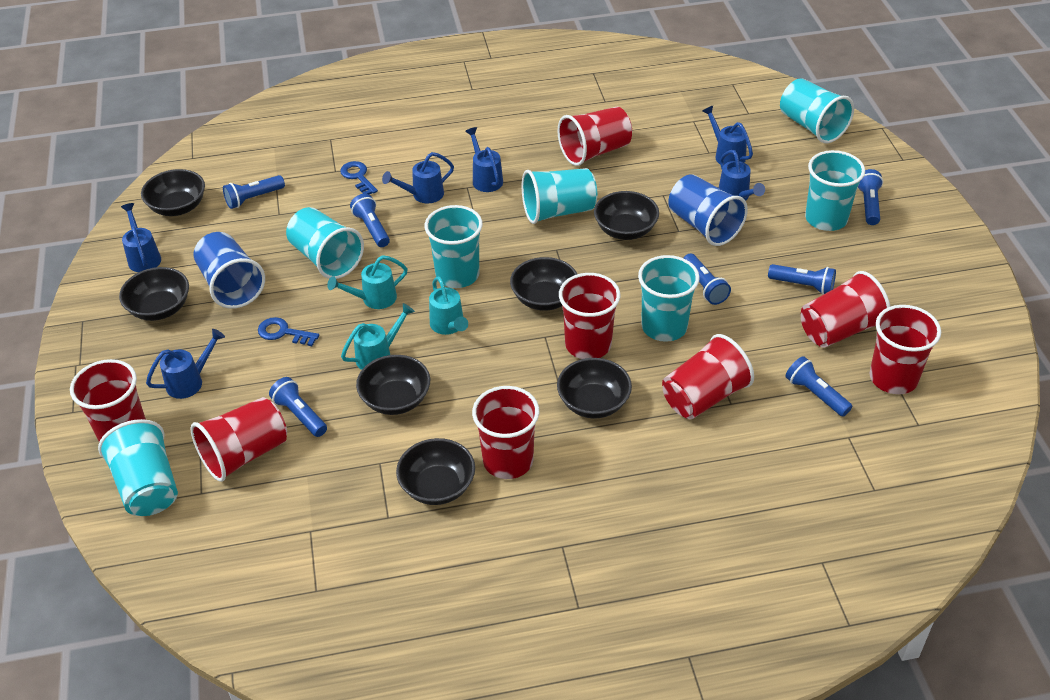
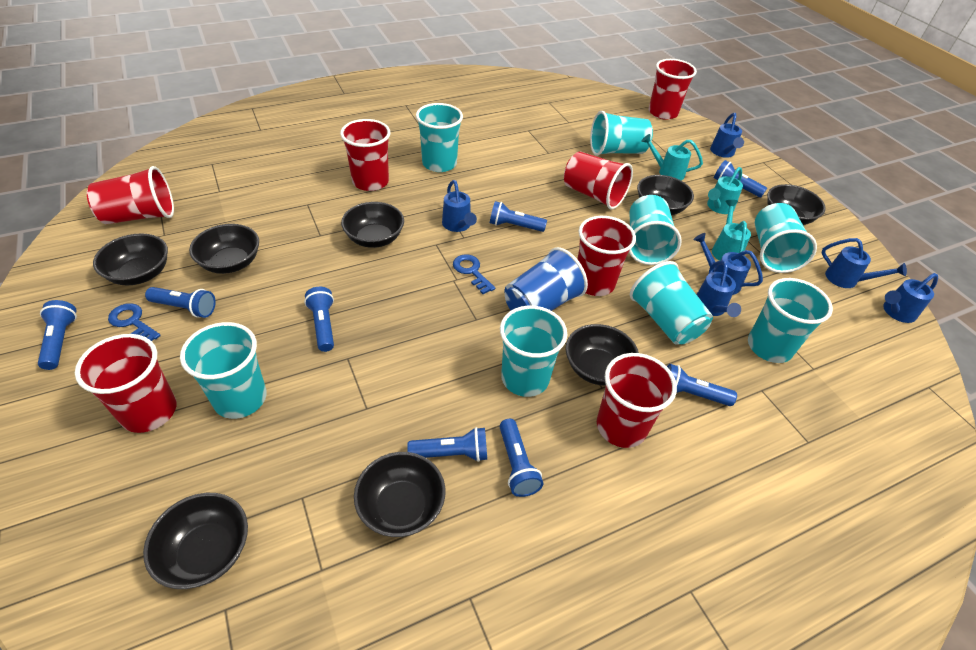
black bowl: 7 -> 8
blue cup: 2 -> 1
blue flashlight: 7 -> 8
red cup: 8 -> 7
turquoise cup: 7 -> 8

